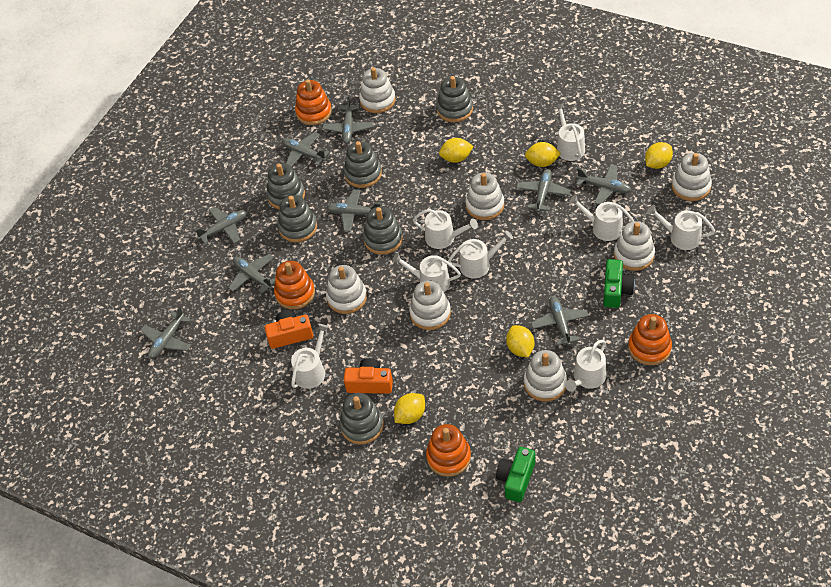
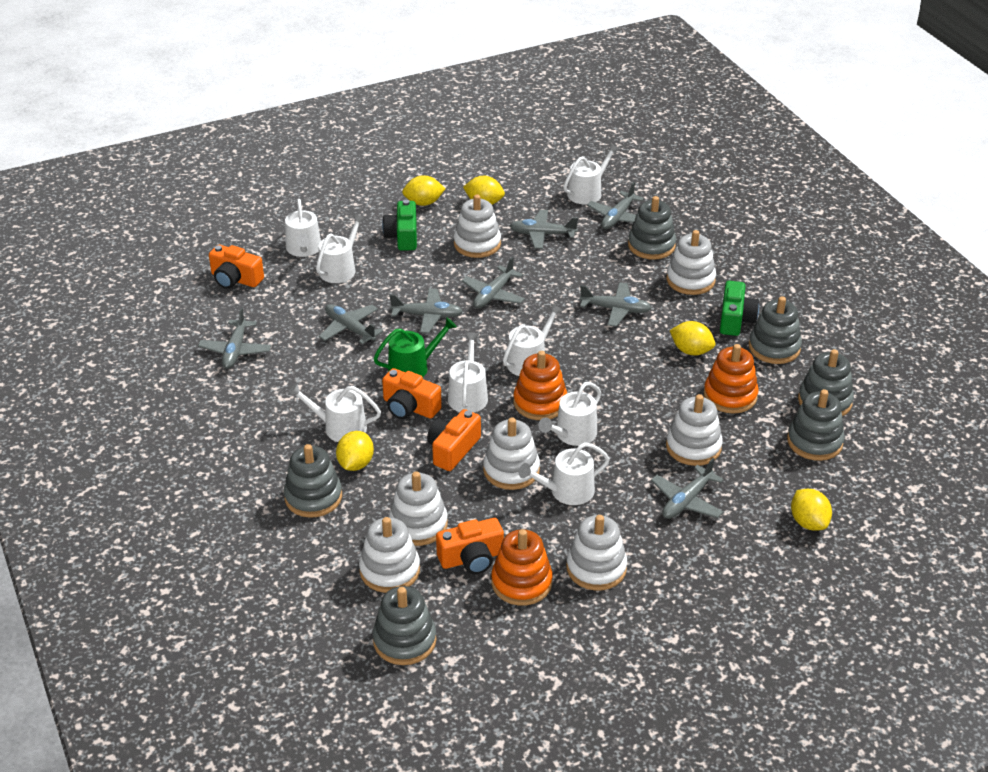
green watering can: 0 -> 1
grey plane: 9 -> 8
orange camera: 2 -> 4
orange stacking toy: 4 -> 3

